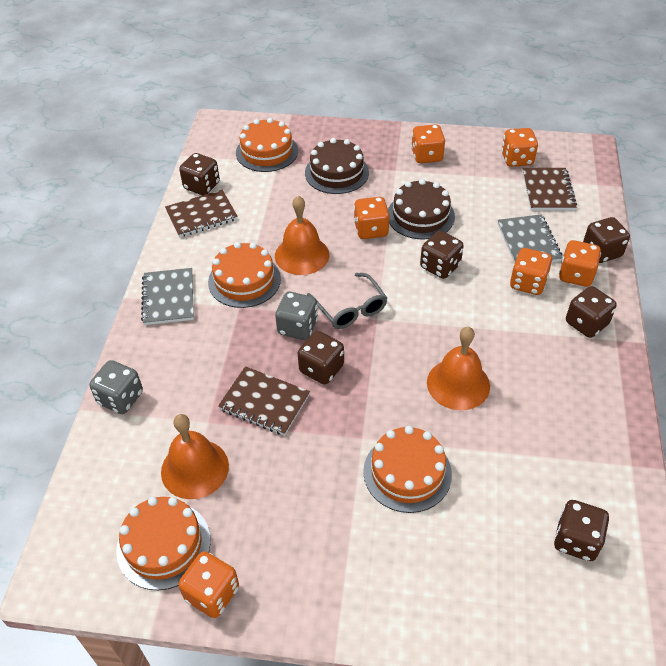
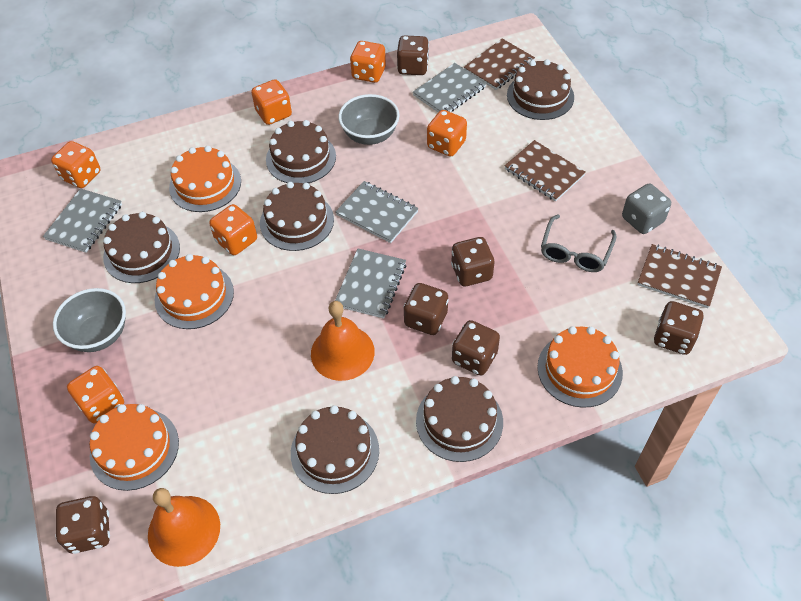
brown cake: 2 -> 6
grey bowl: 0 -> 2
grey dice: 2 -> 1
grey notebook: 2 -> 4
orange bell: 3 -> 2

